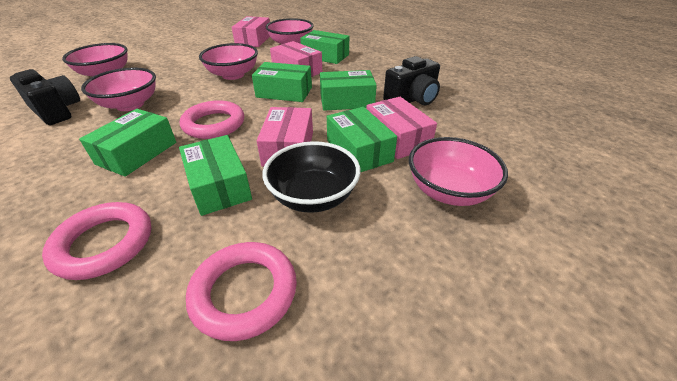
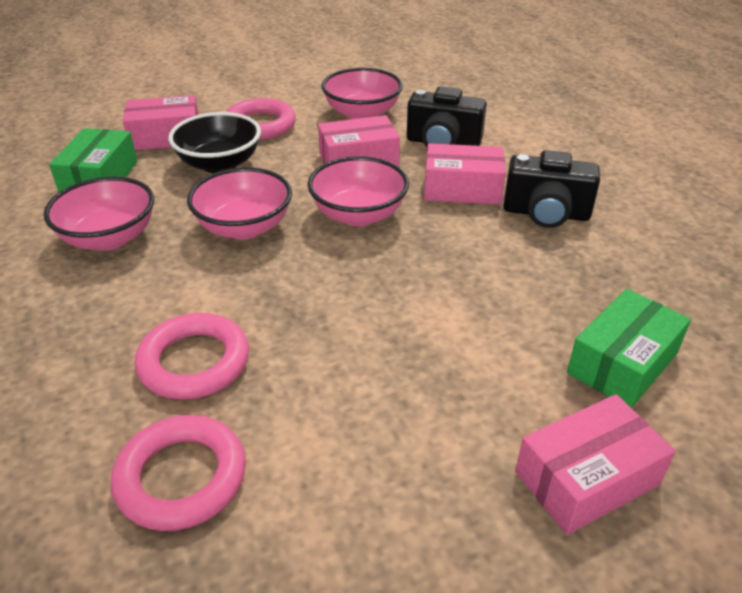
green box: 6 -> 2
pink bowl: 5 -> 4

